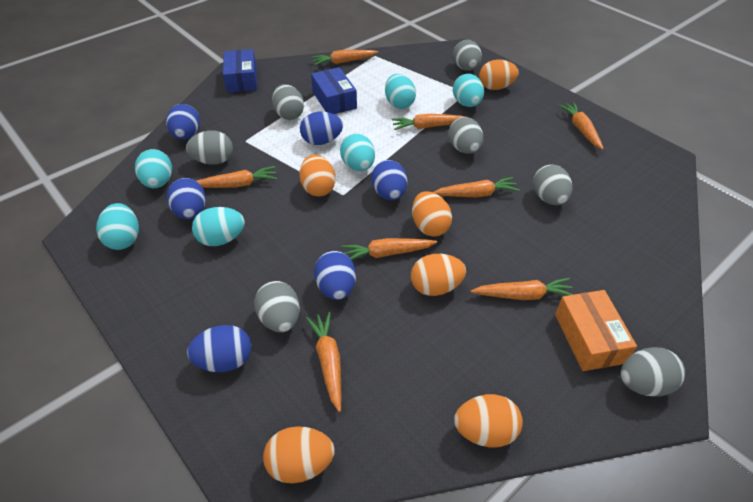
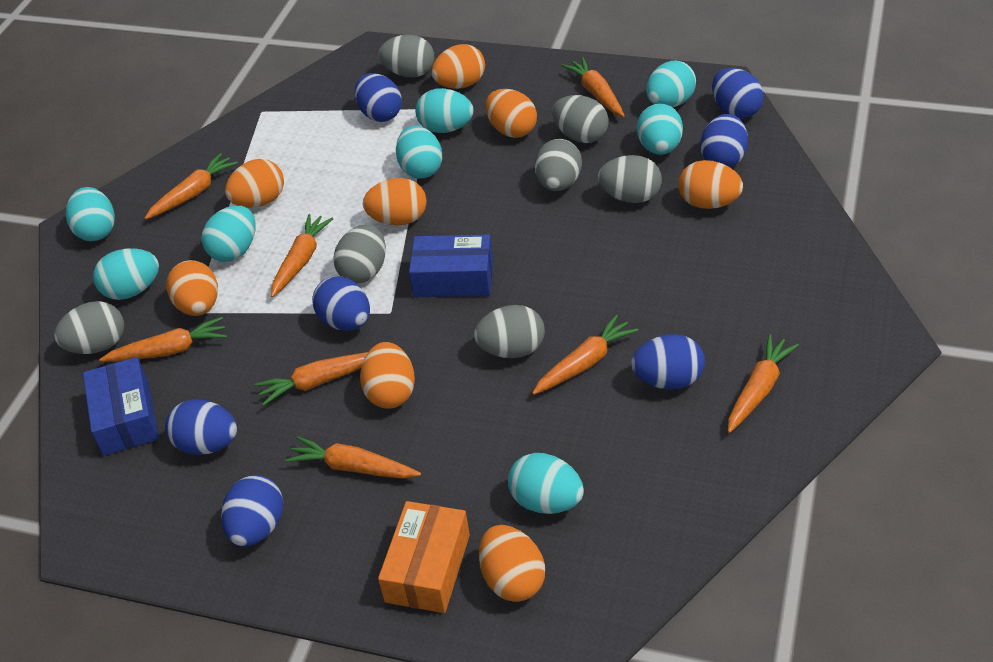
blue egg: 6 -> 7
orange egg: 6 -> 8
turquoise egg: 6 -> 8

